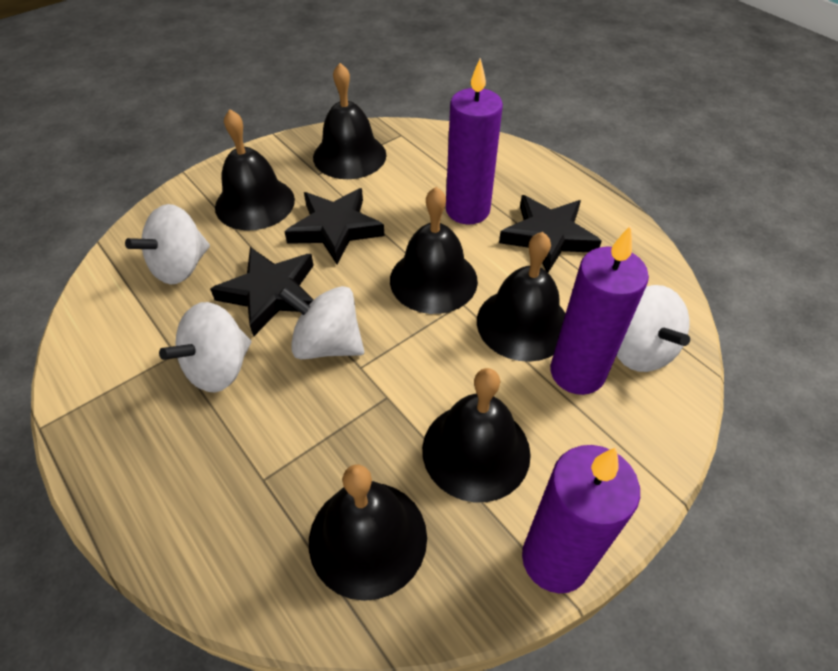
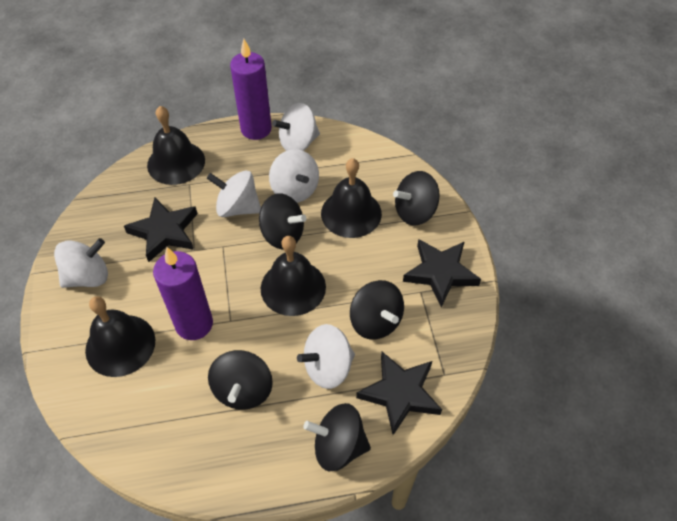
black bell: 6 -> 4
black spinning top: 0 -> 5
purple candle: 3 -> 2
white spinning top: 4 -> 5

